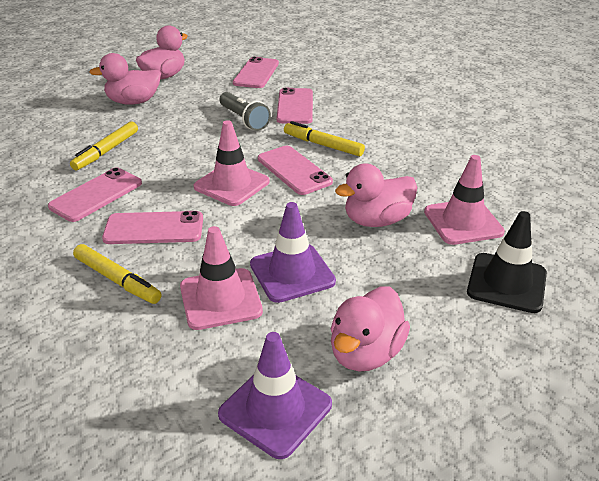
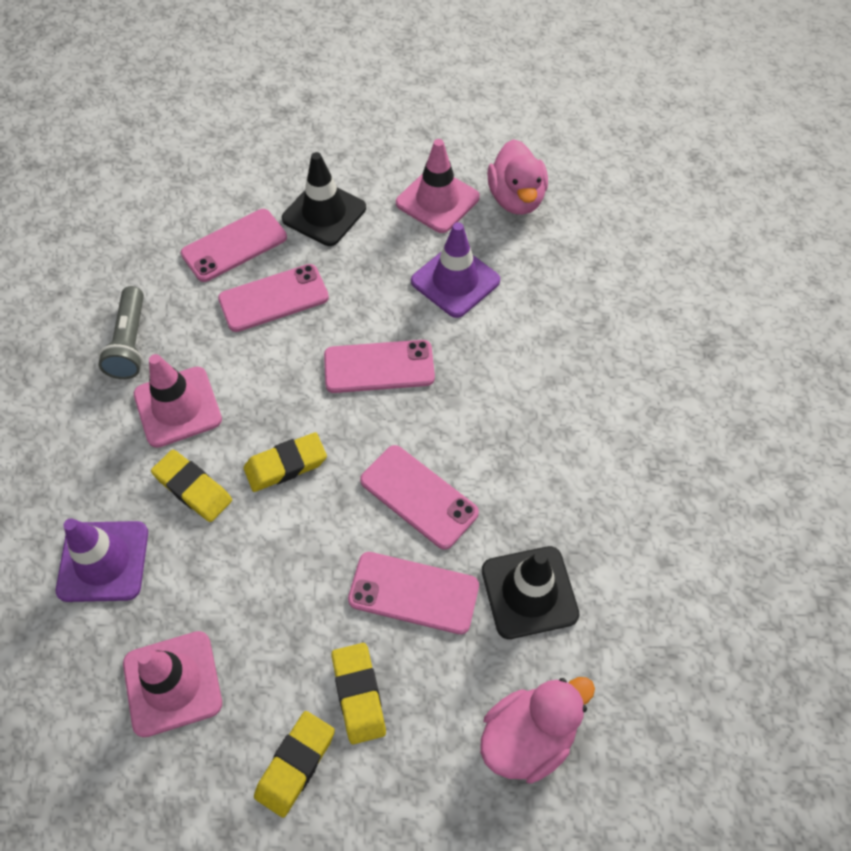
black traffic cone: 1 -> 2
pink duck: 4 -> 2
yellow eraser: 0 -> 4
yellow marker: 3 -> 0

